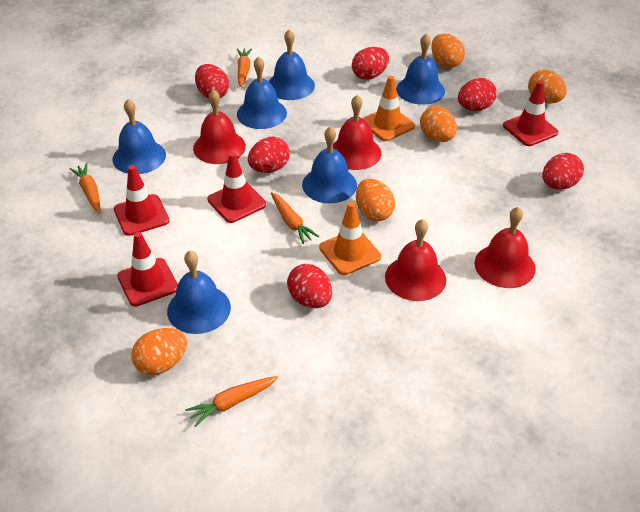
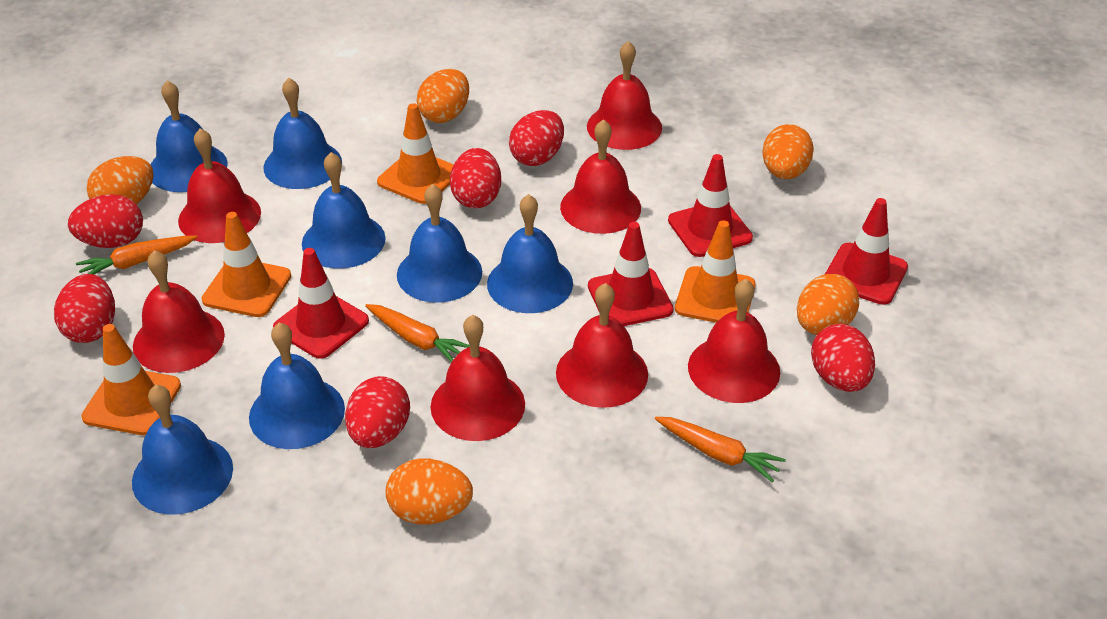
blue bell: 6 -> 7
orange carrot: 4 -> 3
orange traffic cone: 2 -> 4
red bell: 4 -> 7

